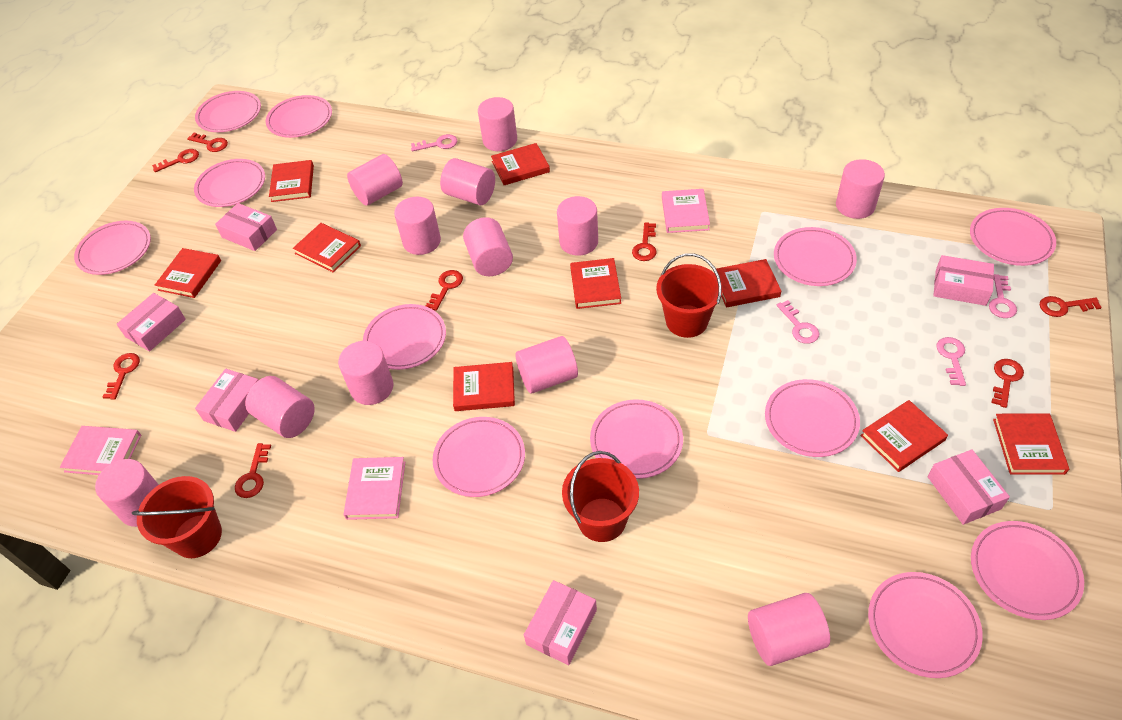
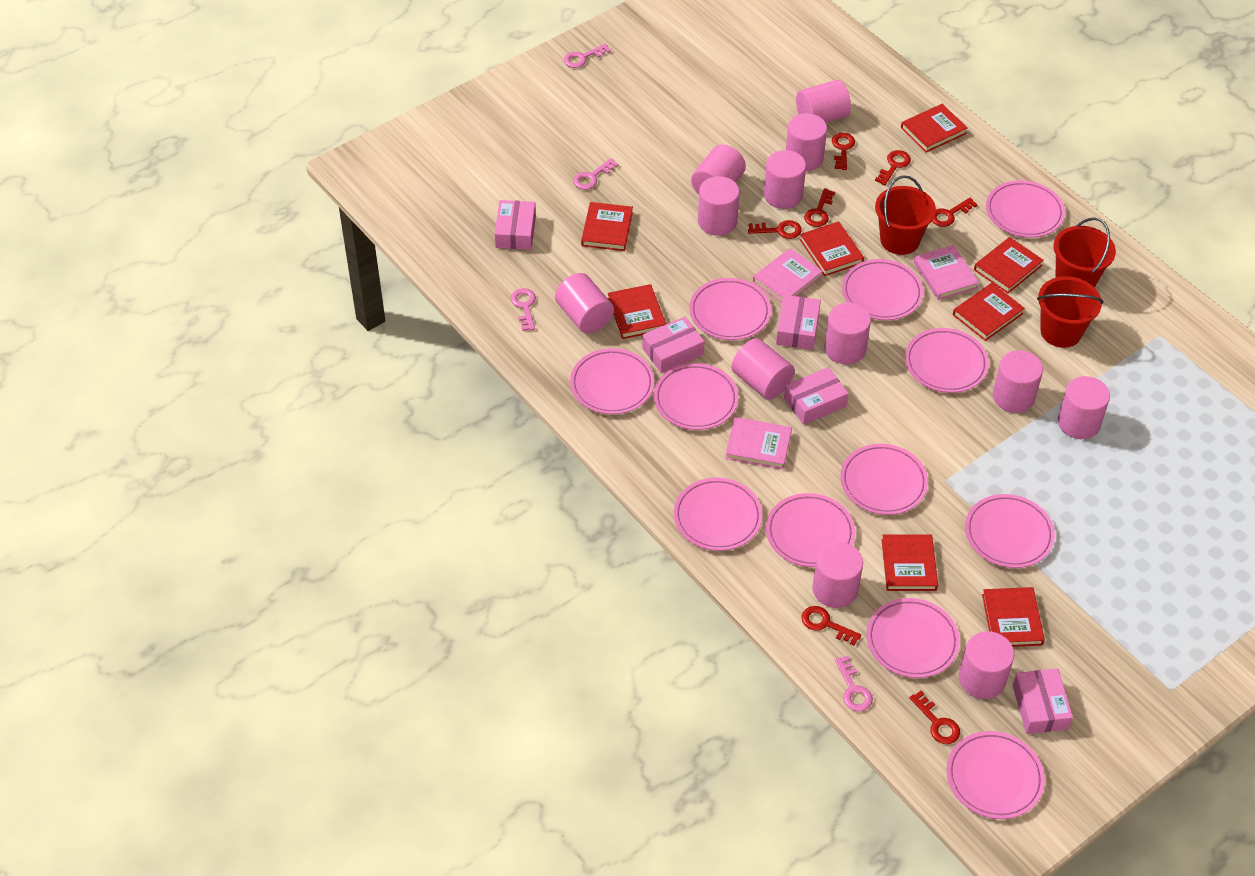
pink box: 6 -> 5
red book: 9 -> 8
red key: 8 -> 7

